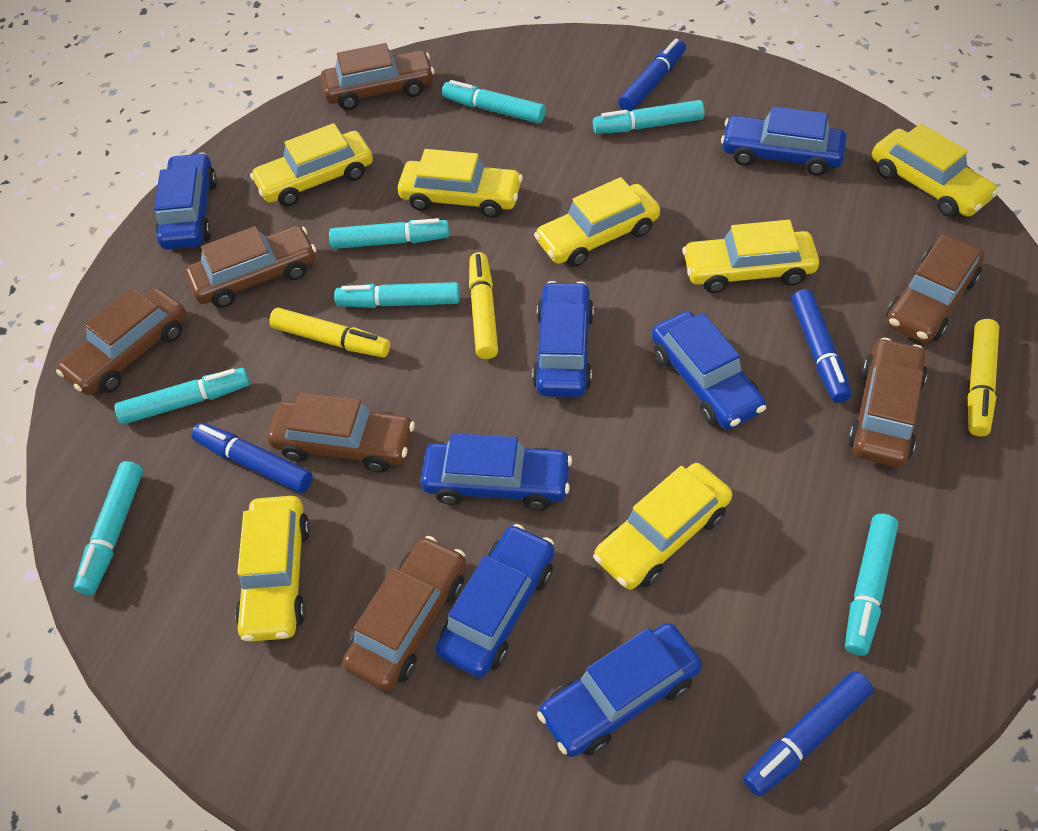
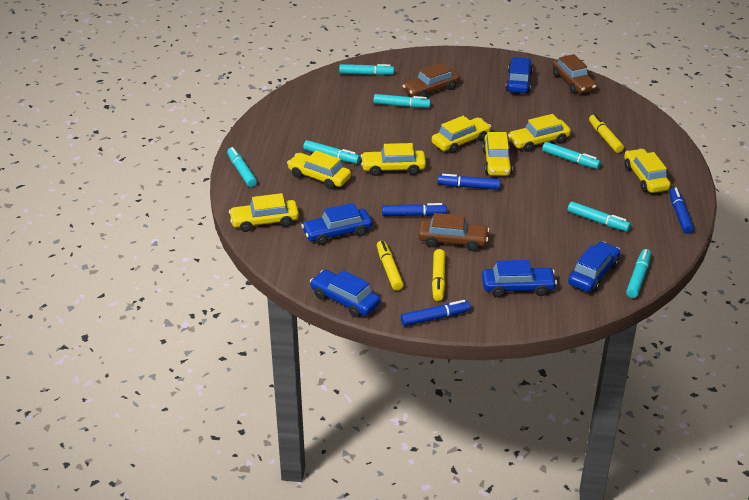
blue car: 7 -> 5
brown car: 7 -> 3

